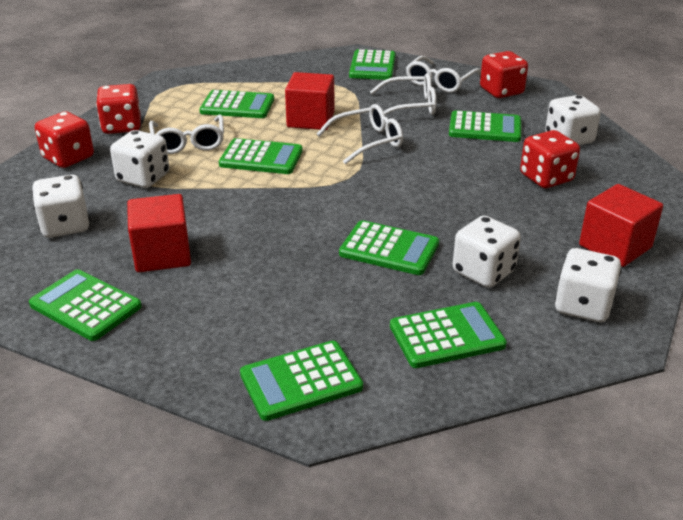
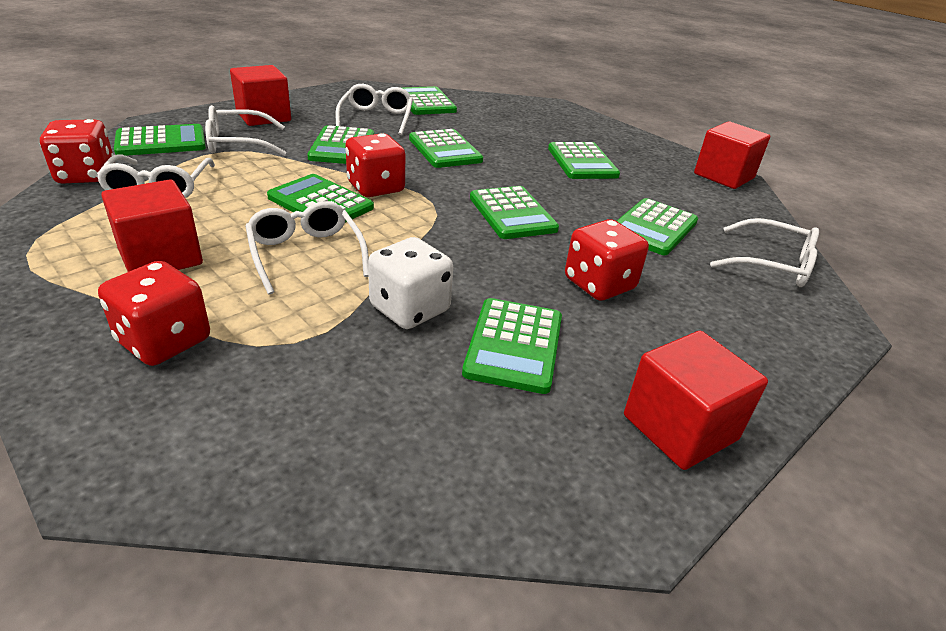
green calculator: 8 -> 9
red cube: 3 -> 4
white dice: 5 -> 1
white glasses: 4 -> 5

